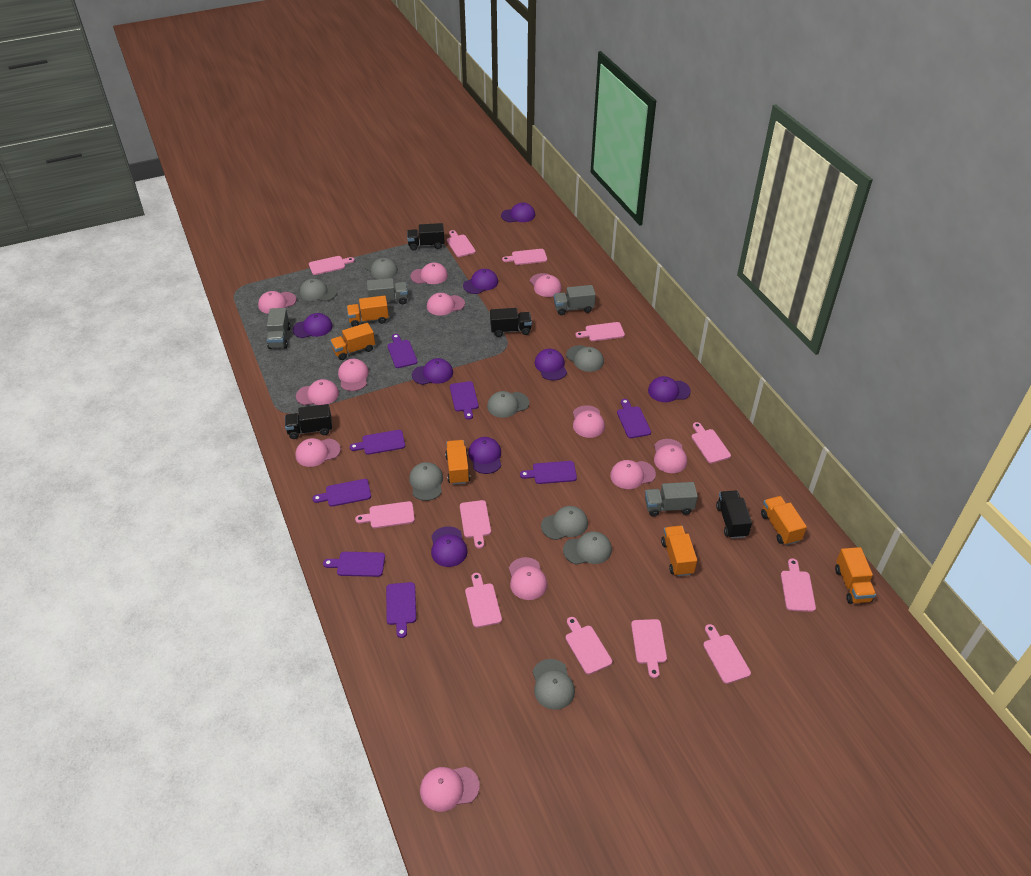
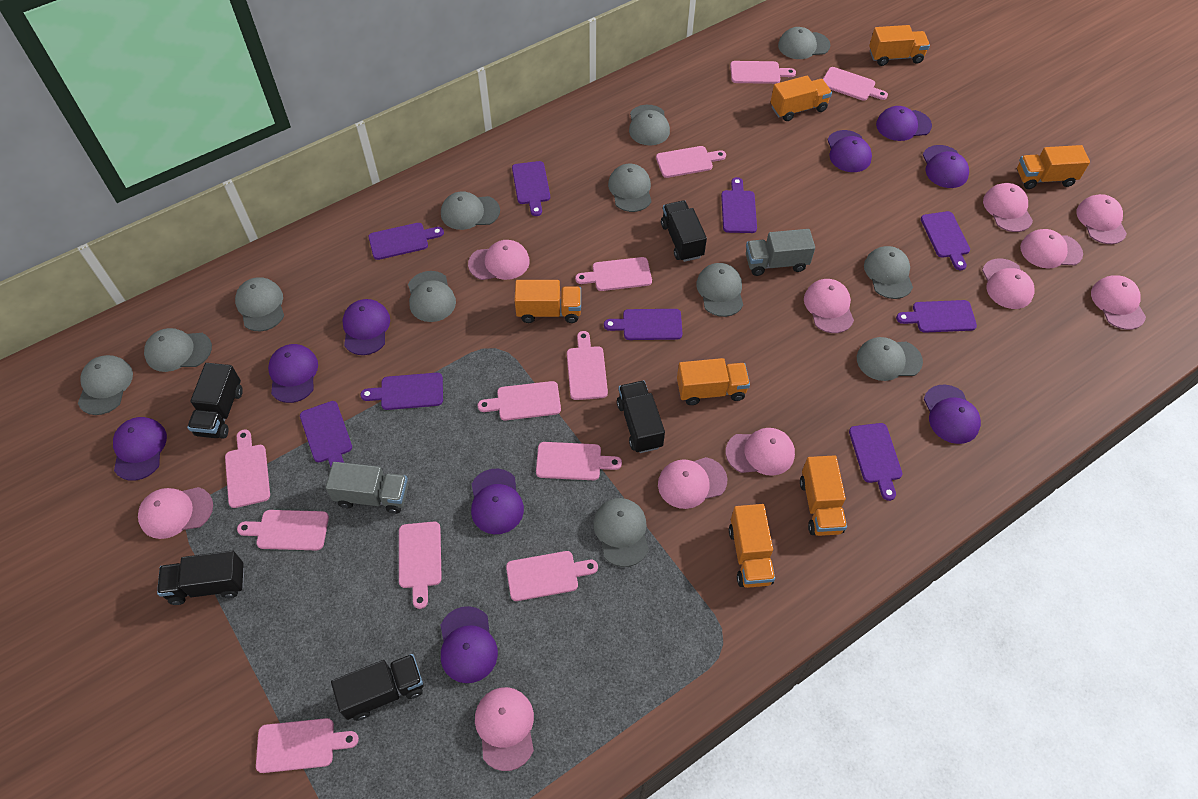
black truck: 4 -> 5
grey cap: 8 -> 12
grey truck: 4 -> 2
orange truck: 6 -> 7
pink cap: 12 -> 11
purple cap: 8 -> 9
purple cutting board: 8 -> 9

